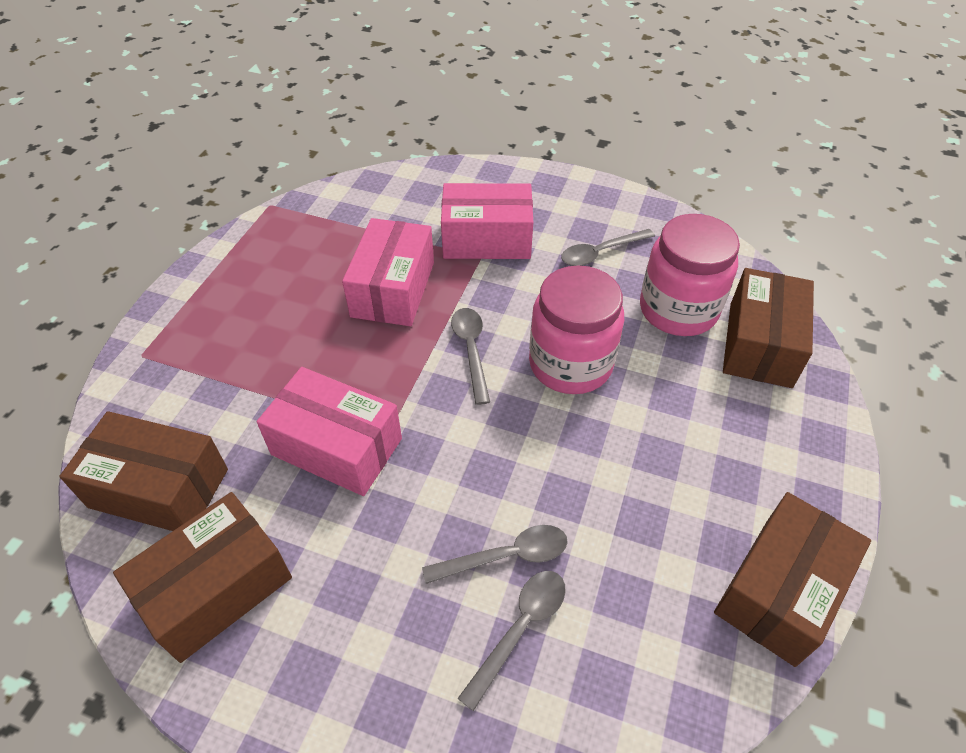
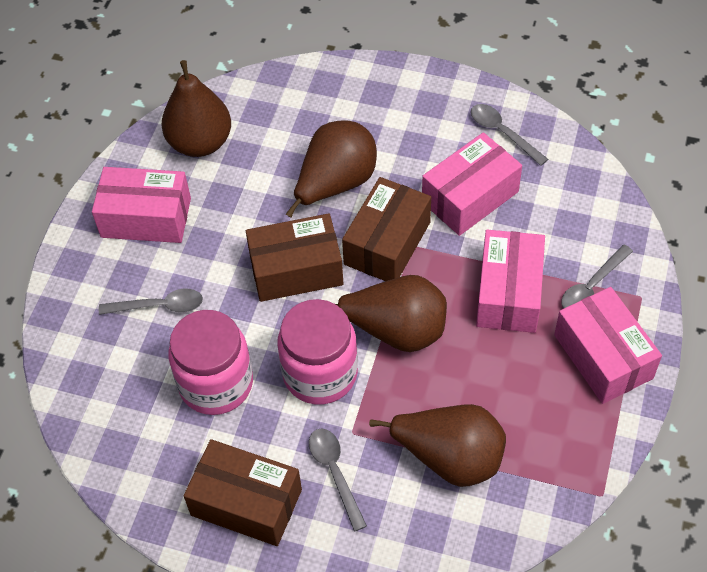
brown box: 4 -> 3
brown pear: 0 -> 4
pink box: 3 -> 4

